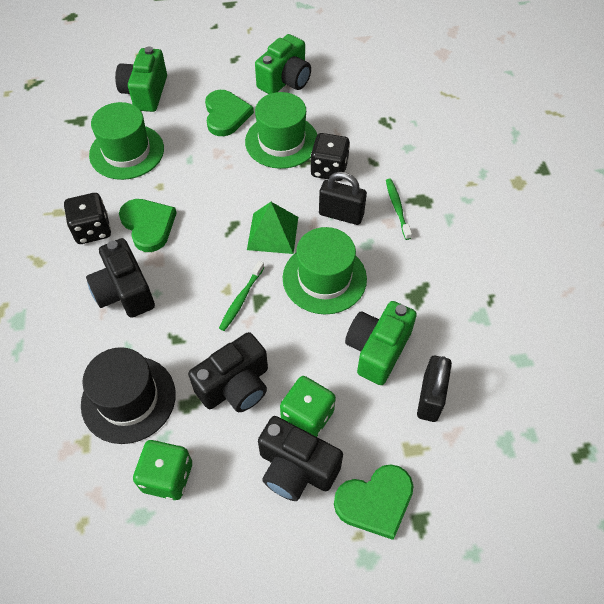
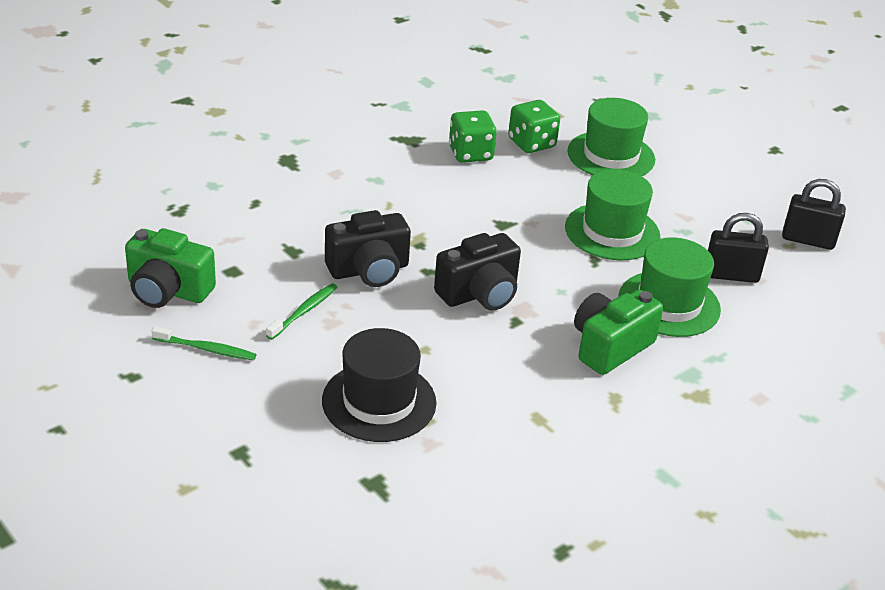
black camera: 3 -> 2
black dice: 2 -> 0
green camera: 3 -> 2
green heart: 3 -> 0
green pyramid: 1 -> 0

